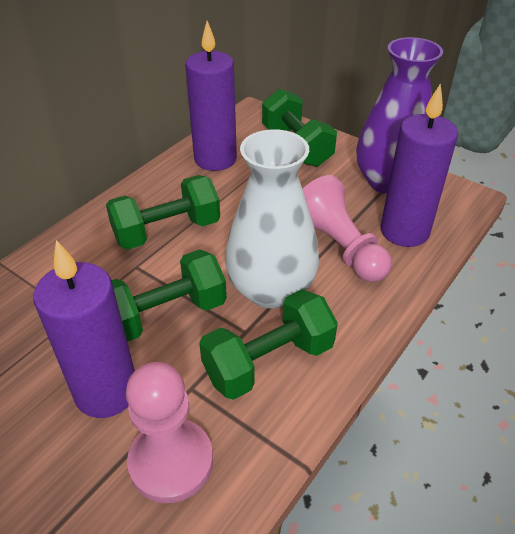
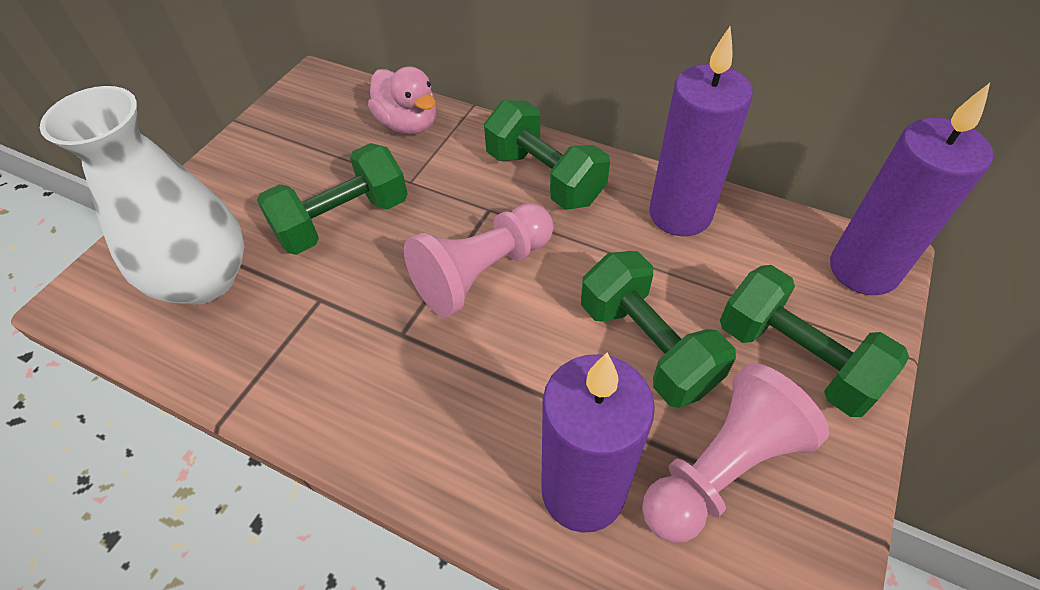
pink duck: 0 -> 1
purple vase: 1 -> 0

